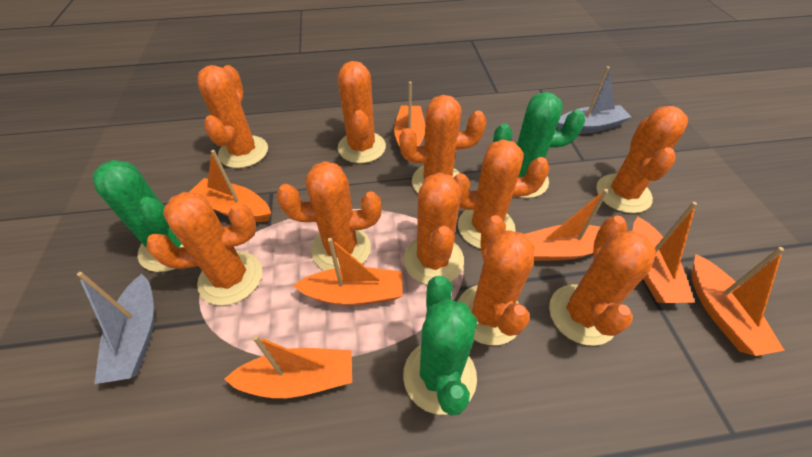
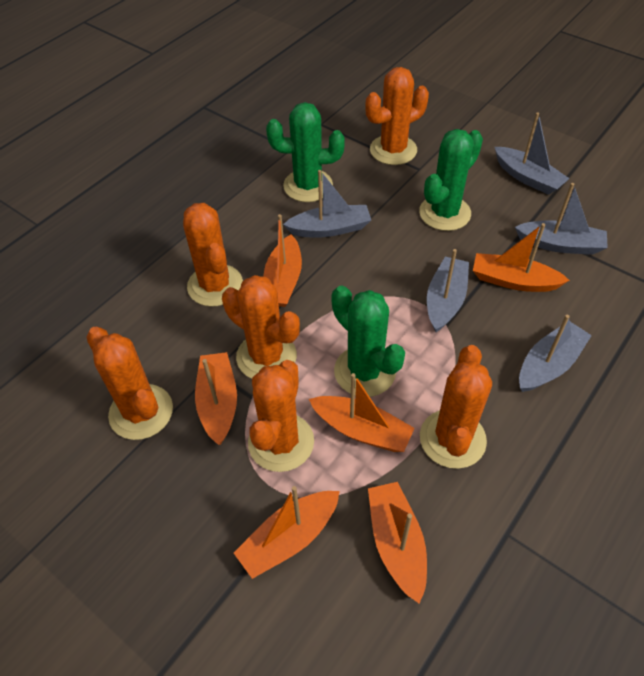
grey boat: 2 -> 5
orange boat: 7 -> 6
orange cactus: 10 -> 6

